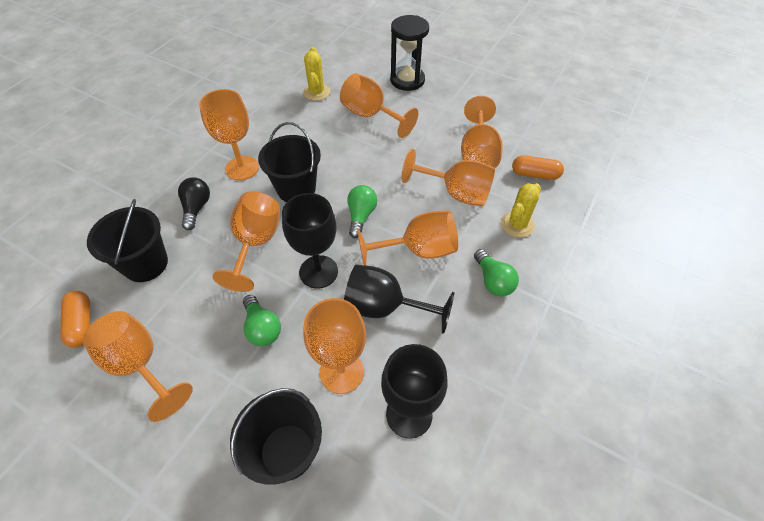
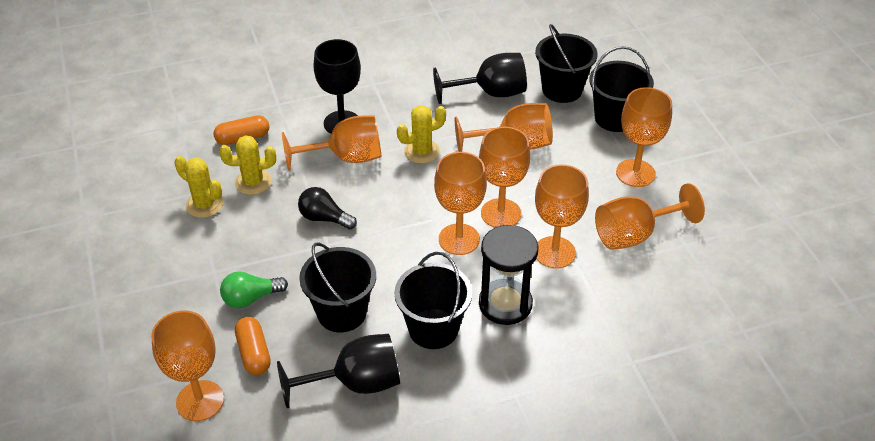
black bucket: 3 -> 4
green light bulb: 3 -> 1
yellow cactus: 2 -> 3

